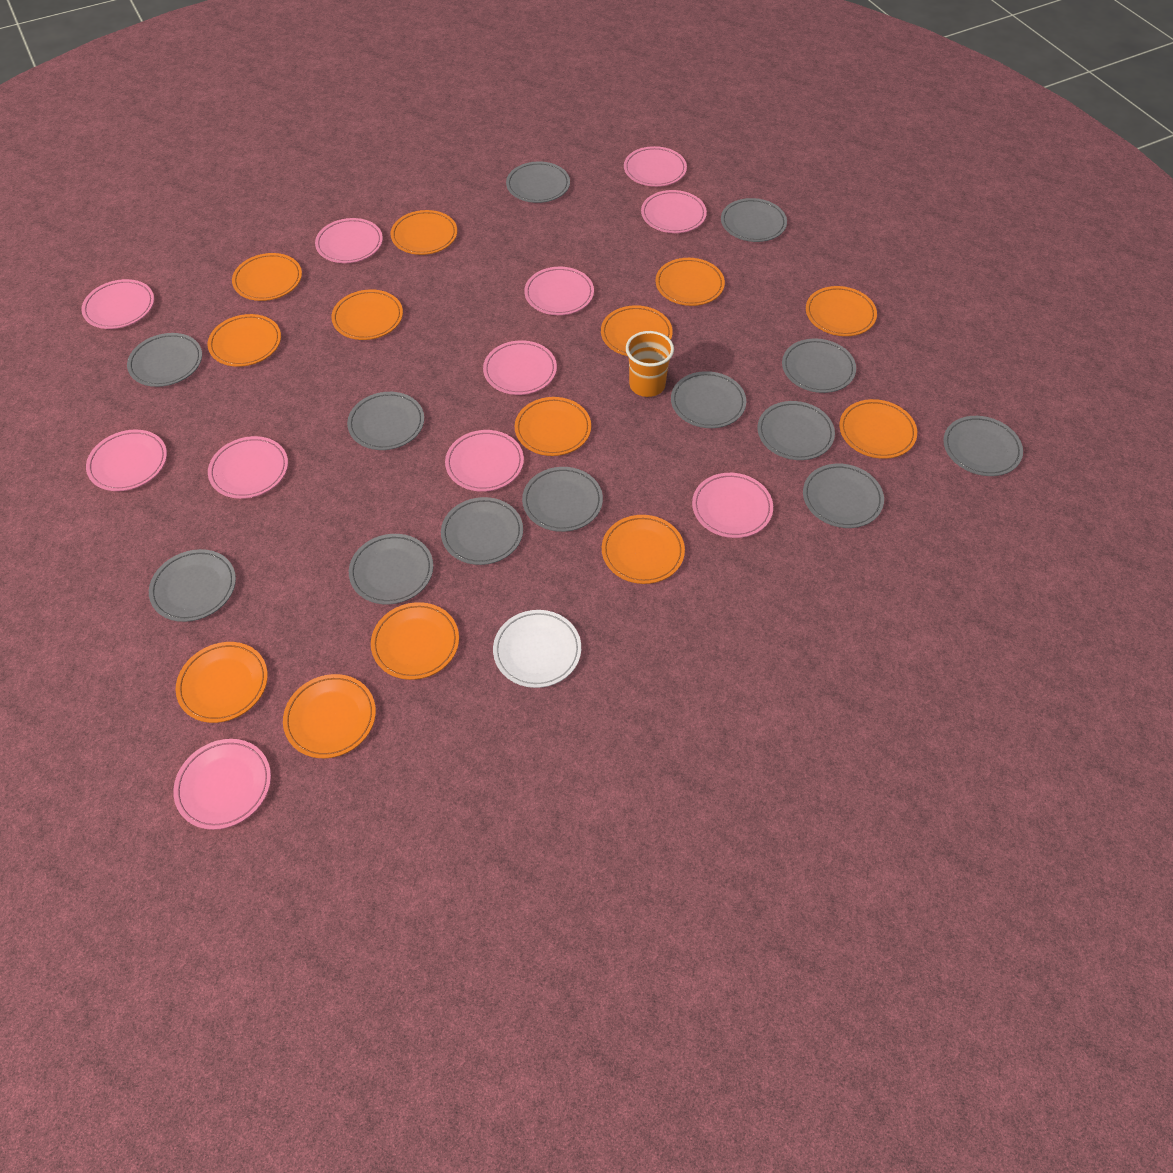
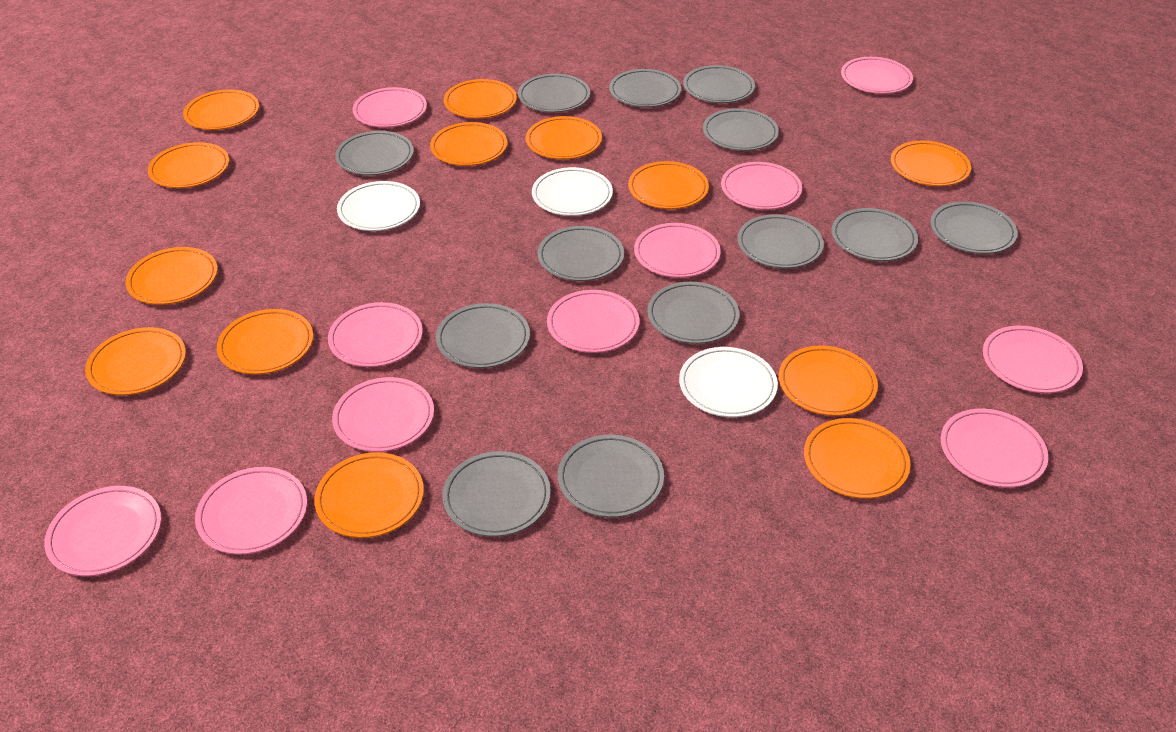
orange cup: 1 -> 0
white plate: 1 -> 3

